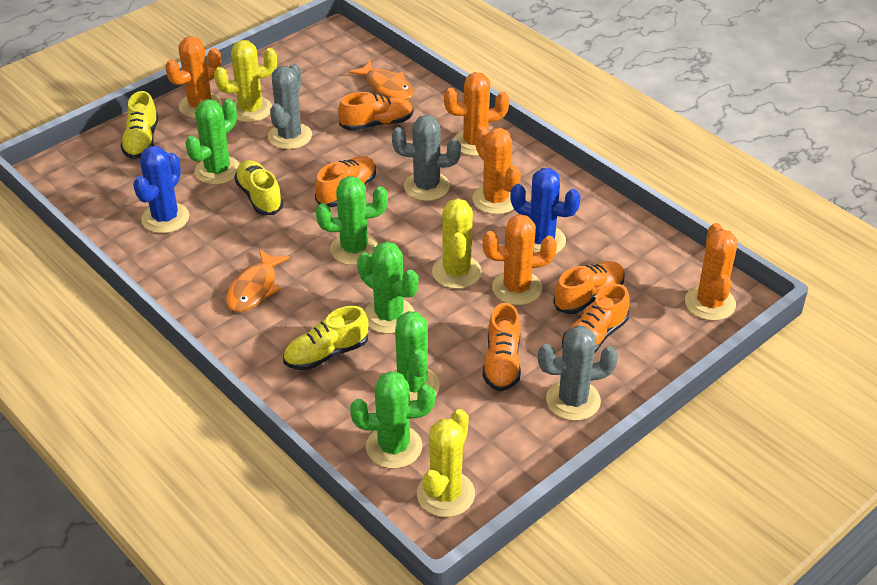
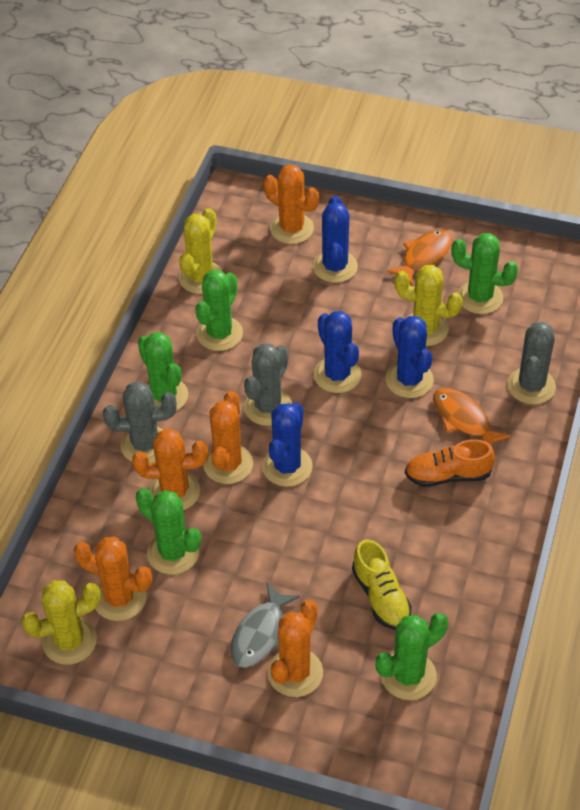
blue cactus: 2 -> 4
grey fish: 0 -> 1
orange shoe: 5 -> 1
yellow shoe: 3 -> 1

